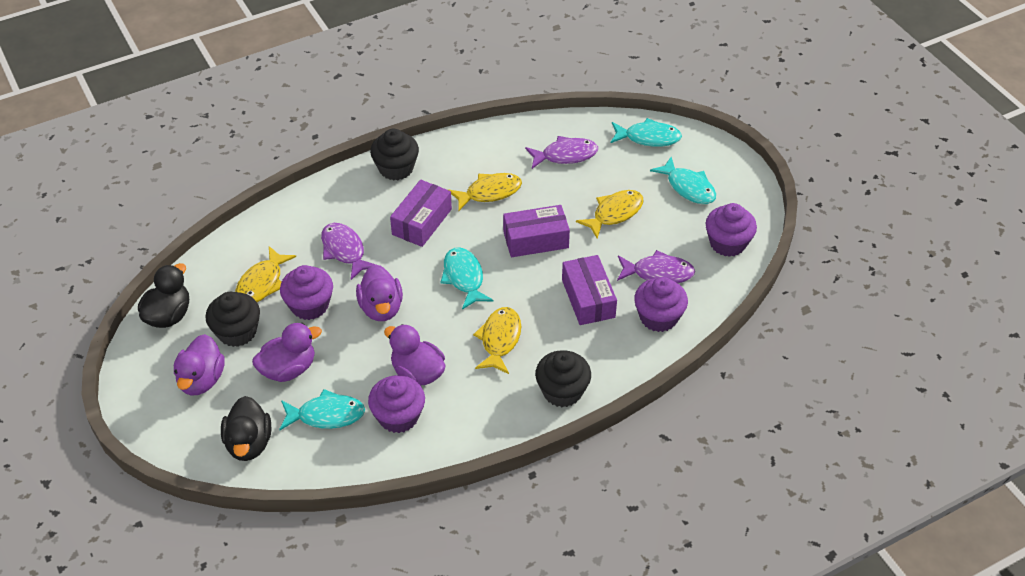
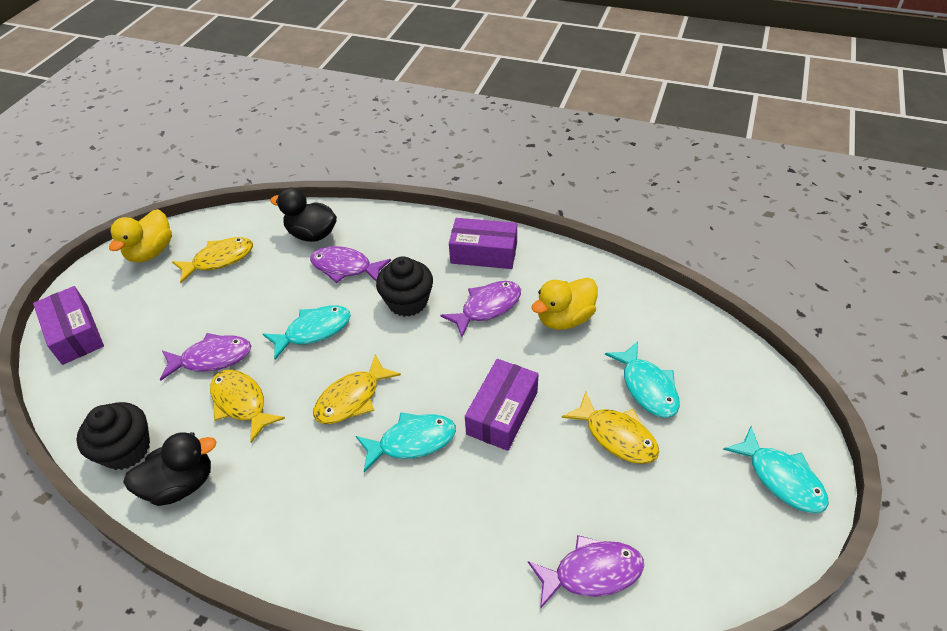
black cupcake: 3 -> 2
purple cupcake: 4 -> 0
purple duck: 4 -> 0
purple fish: 3 -> 4
yellow duck: 0 -> 2

